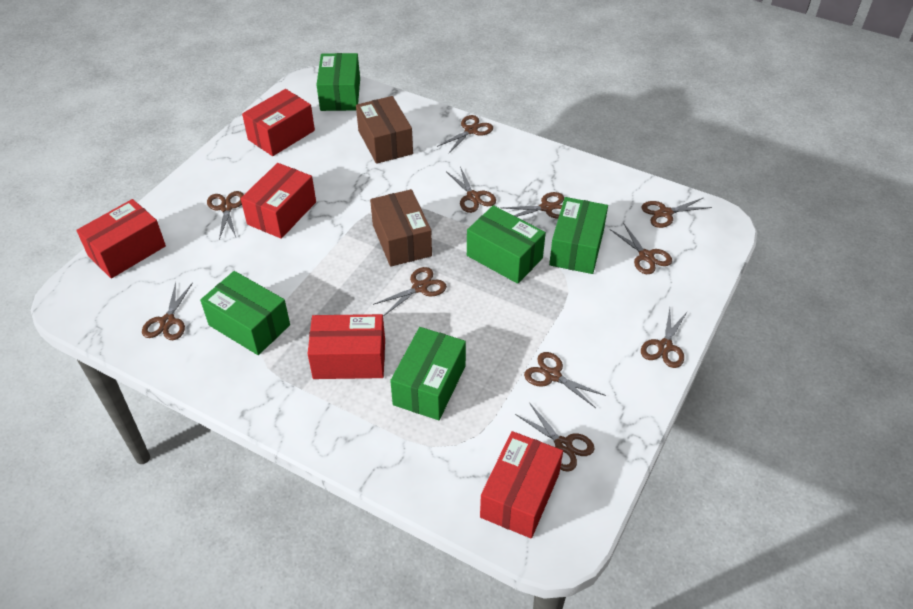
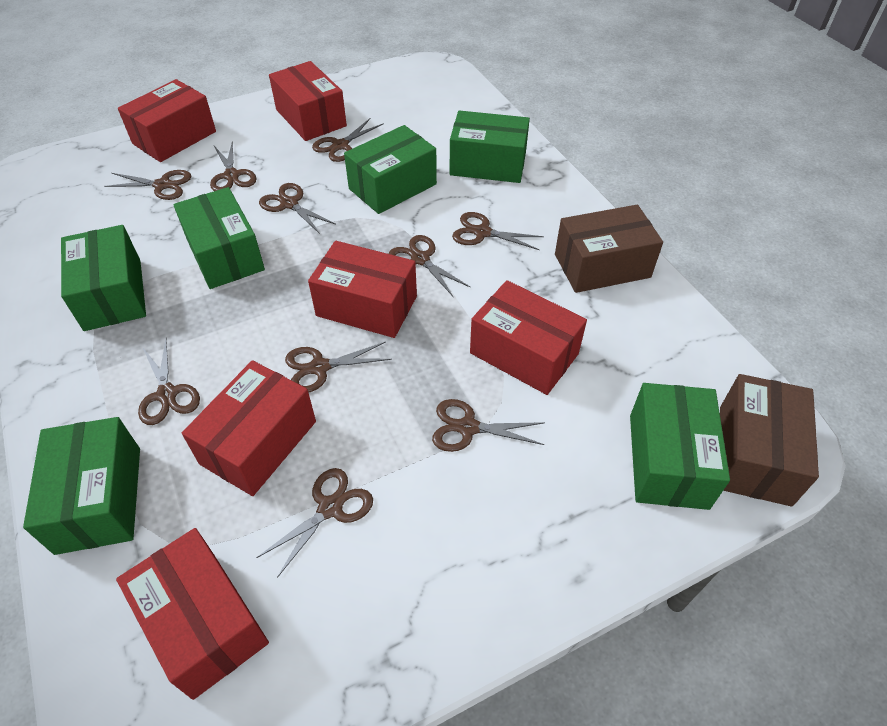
brown scissors: 11 -> 10
green box: 5 -> 6
red box: 5 -> 6

